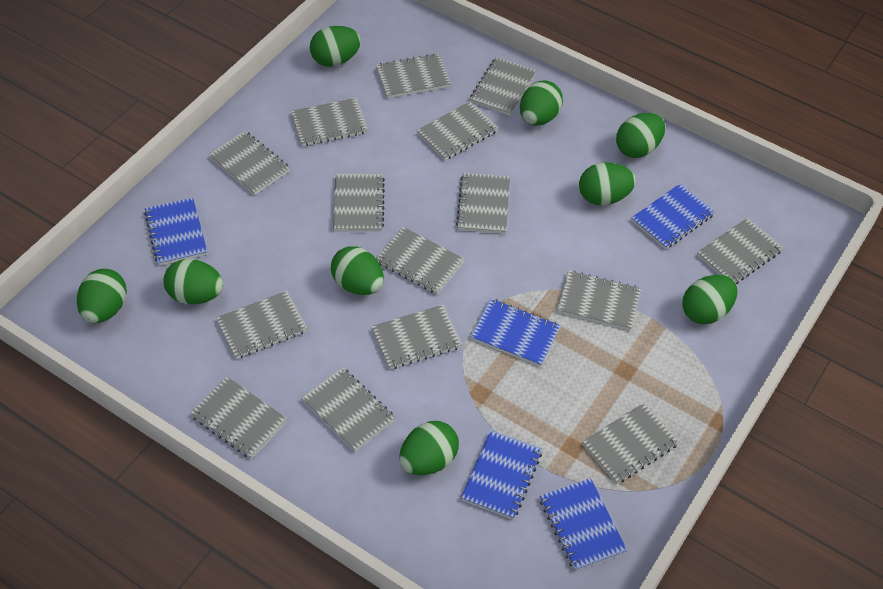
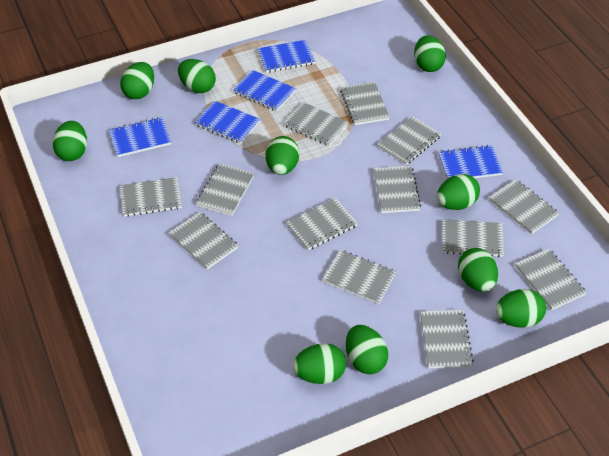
green egg: 9 -> 10
grey notebook: 15 -> 13

